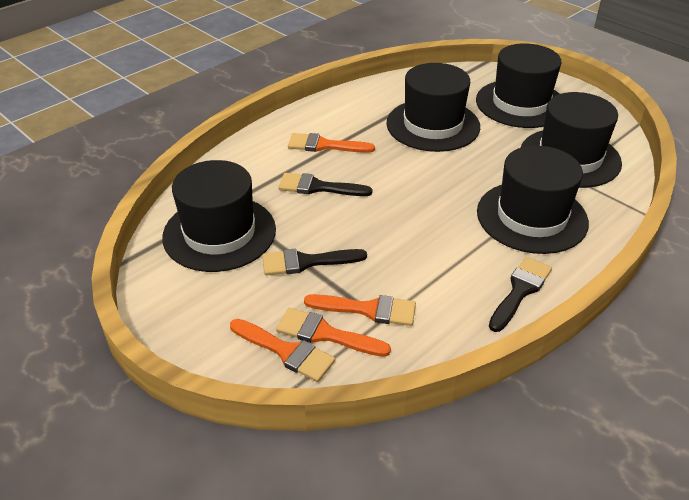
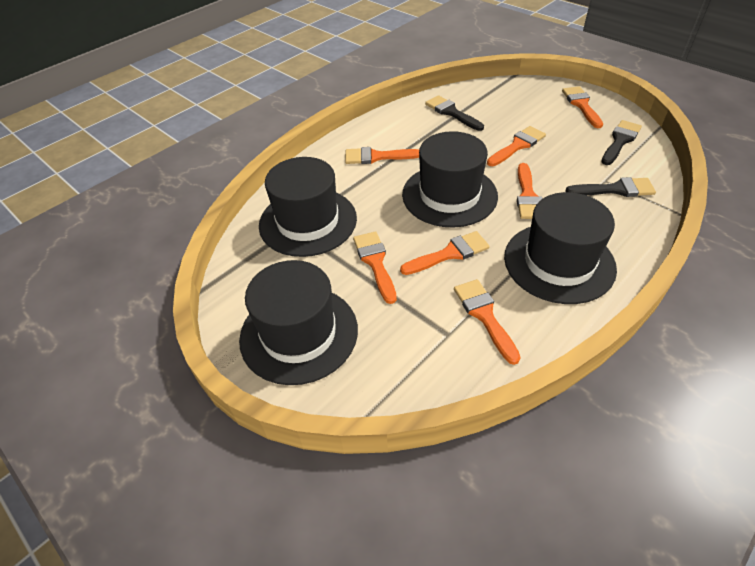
black hat: 5 -> 4
orange brush: 4 -> 7

